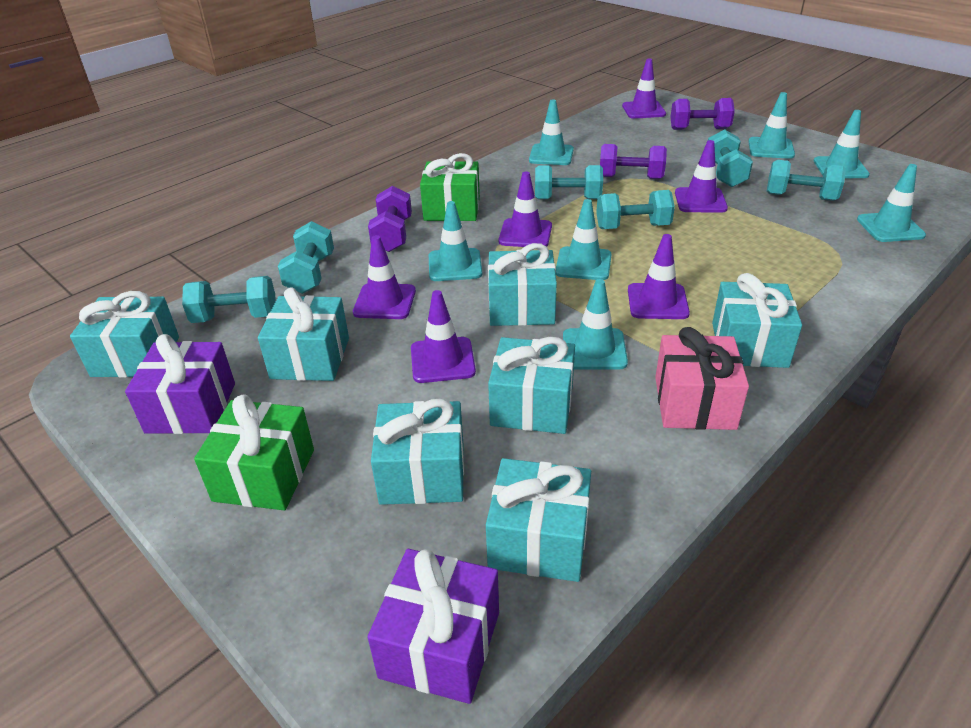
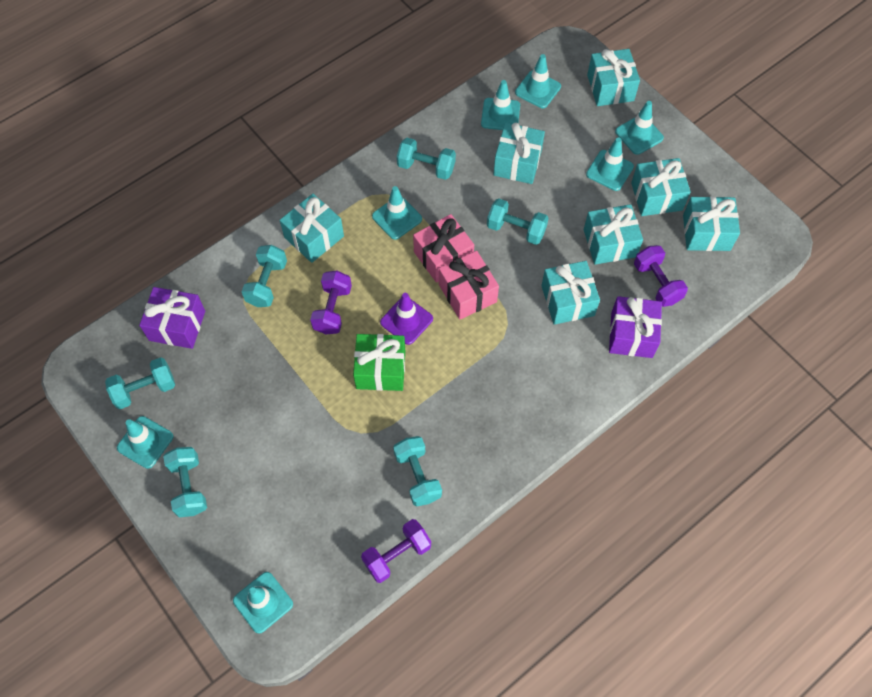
green gift: 2 -> 1
pink gift: 1 -> 2
purple traffic cone: 6 -> 1

